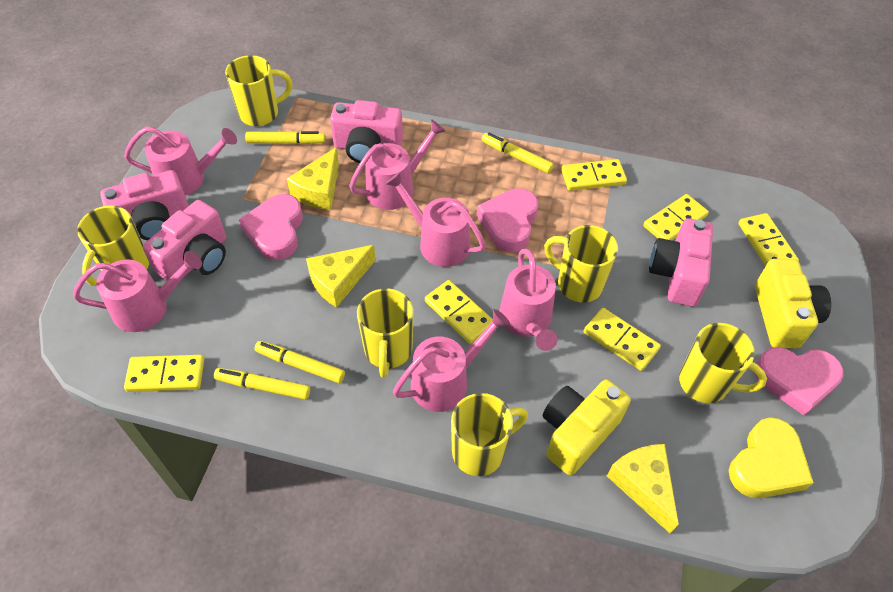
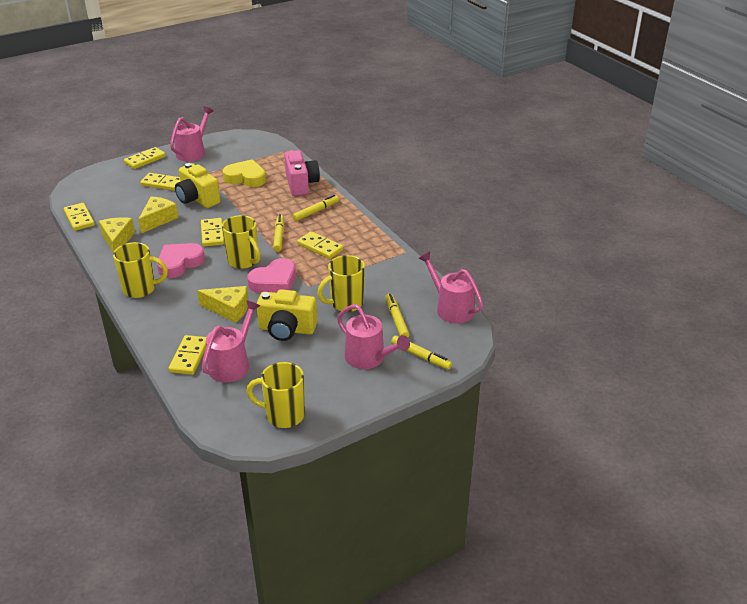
pink camera: 4 -> 1
pink heart: 3 -> 2
pink watering can: 6 -> 4
yellow mug: 6 -> 4

